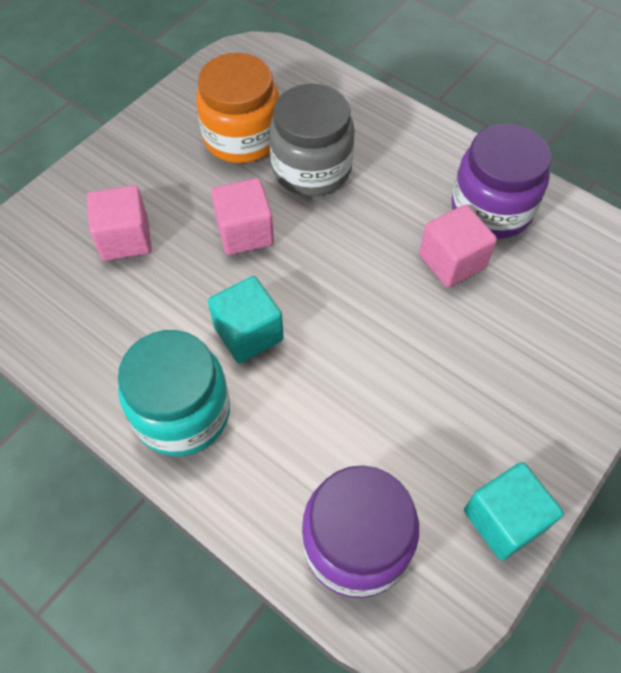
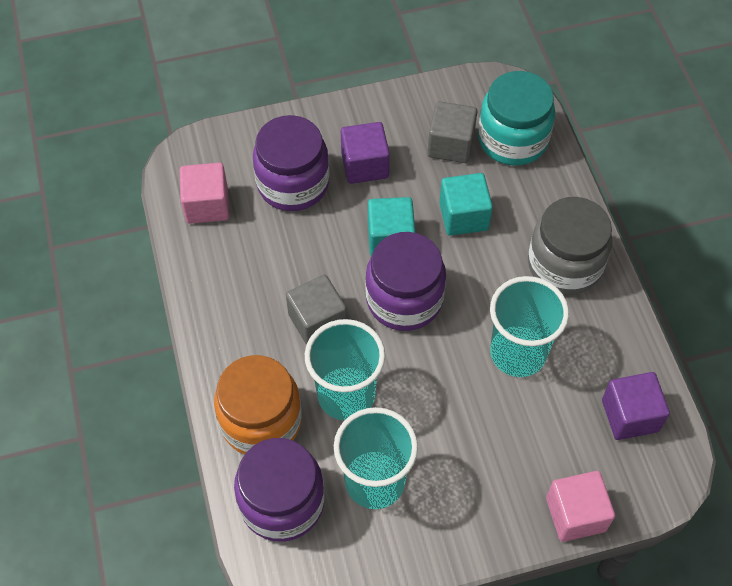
grey cube: 0 -> 2
pink cube: 3 -> 2
purple cube: 0 -> 2
purple jar: 2 -> 3
turquoise cup: 0 -> 3

